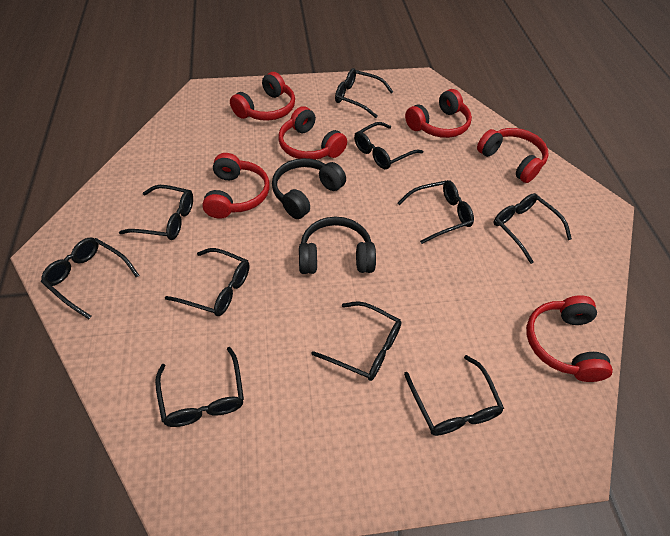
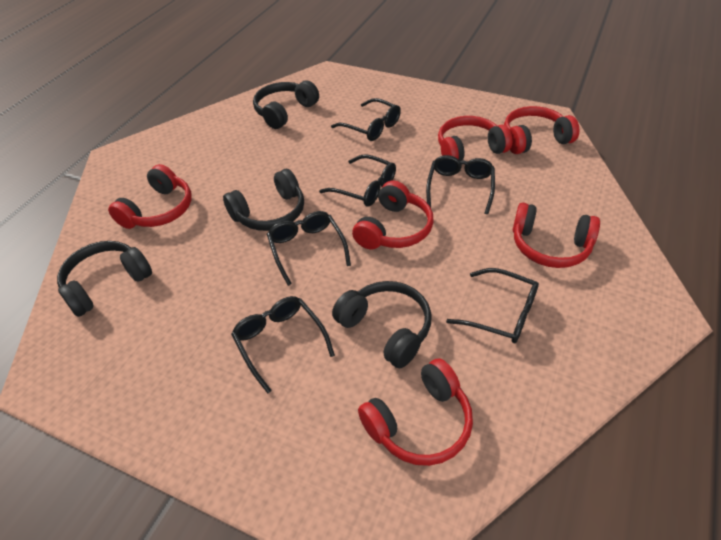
black glasses: 10 -> 6
black headphones: 2 -> 4

